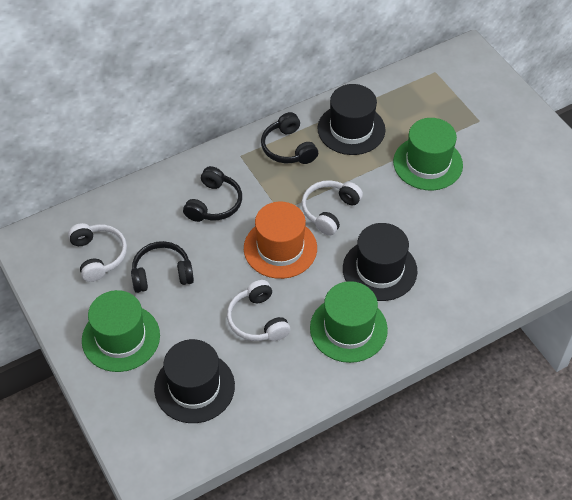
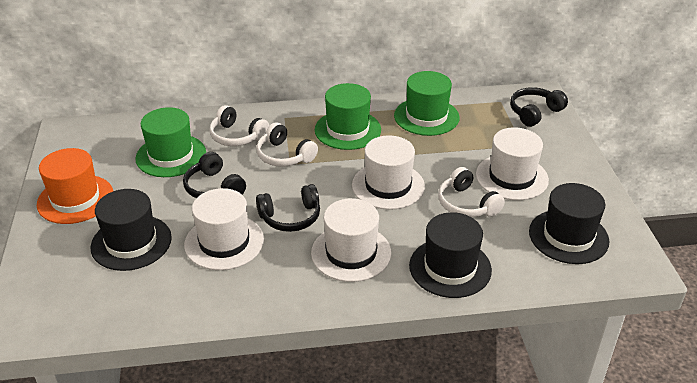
white hat: 0 -> 4

